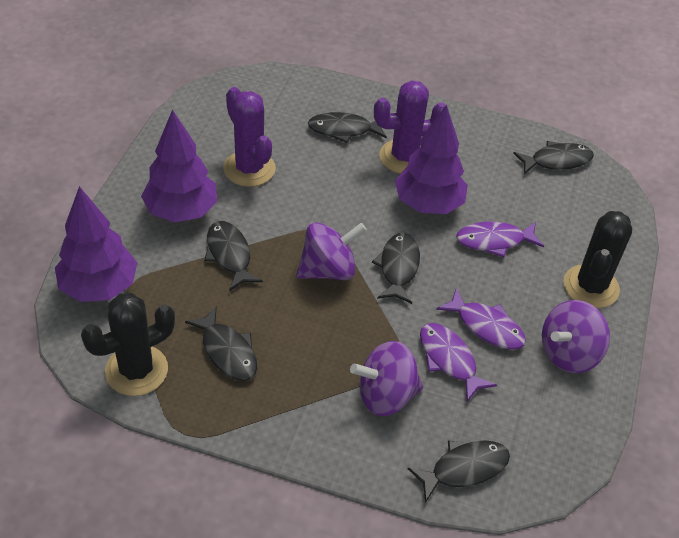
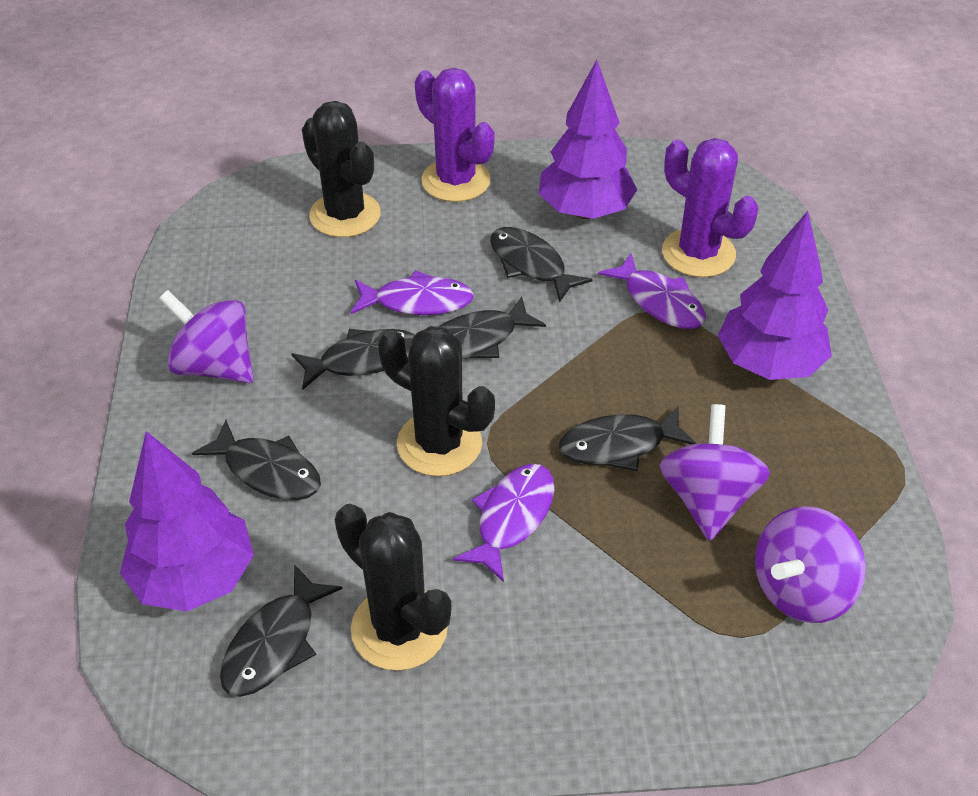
black cactus: 2 -> 3

